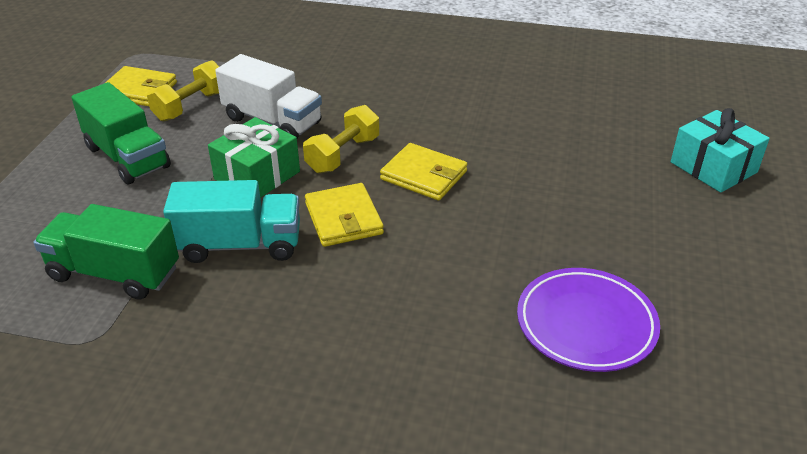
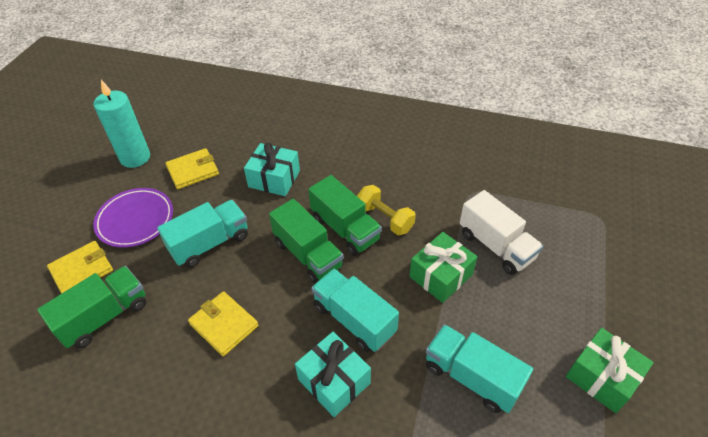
green gift: 1 -> 2
green truck: 2 -> 3
turquoise candle: 0 -> 1
turquoise gift: 1 -> 2
turquoise truck: 1 -> 3
yellow dumbbell: 2 -> 1

